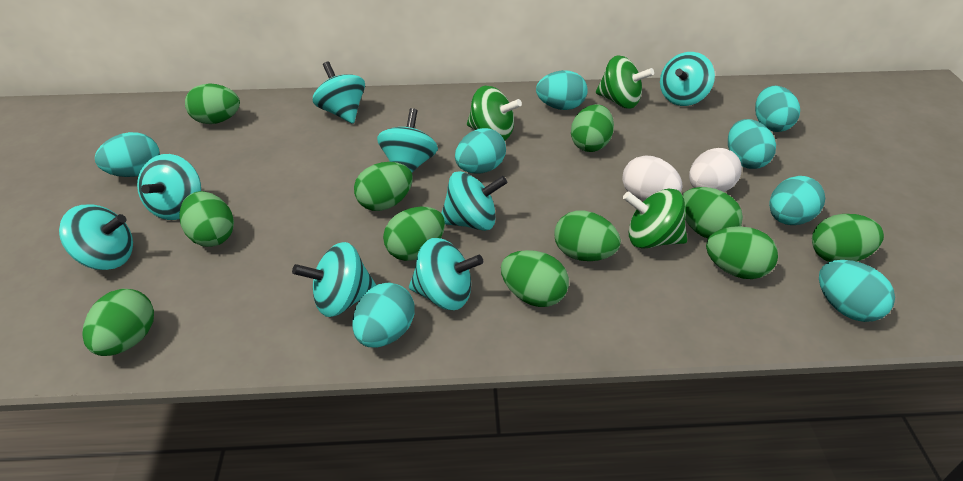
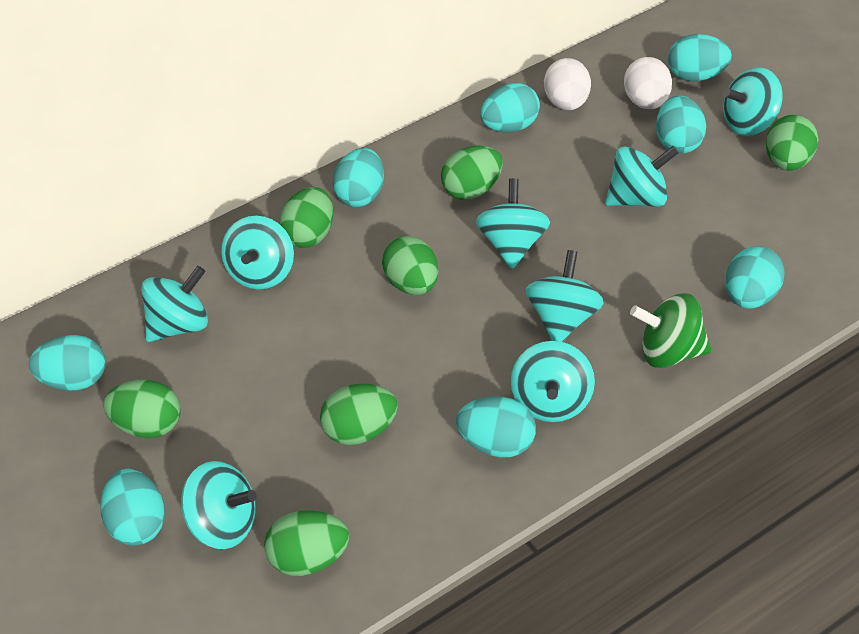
green egg: 11 -> 7
green spinning top: 3 -> 1

